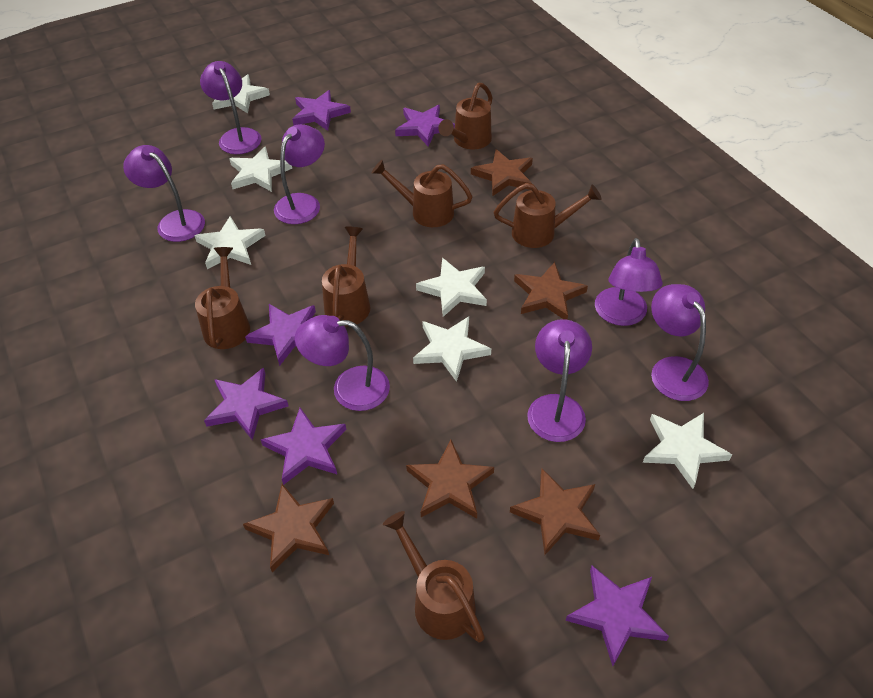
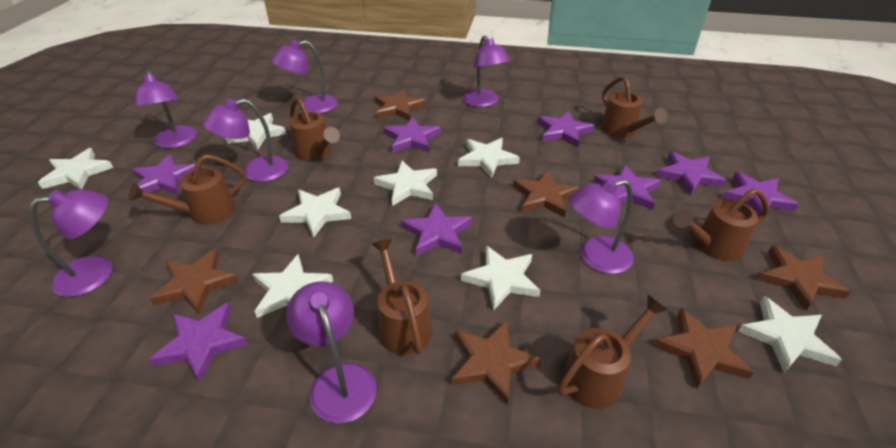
brown star: 5 -> 6
purple star: 6 -> 8
white star: 6 -> 8

